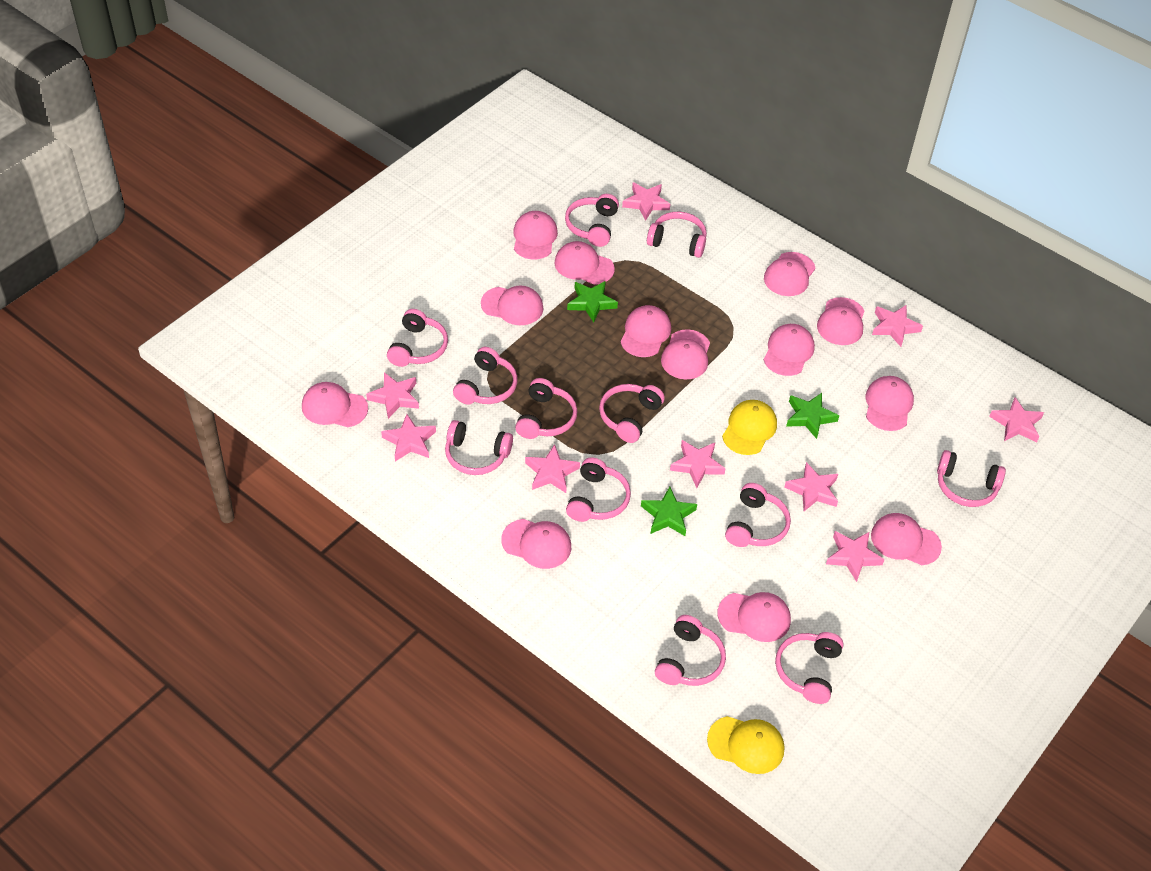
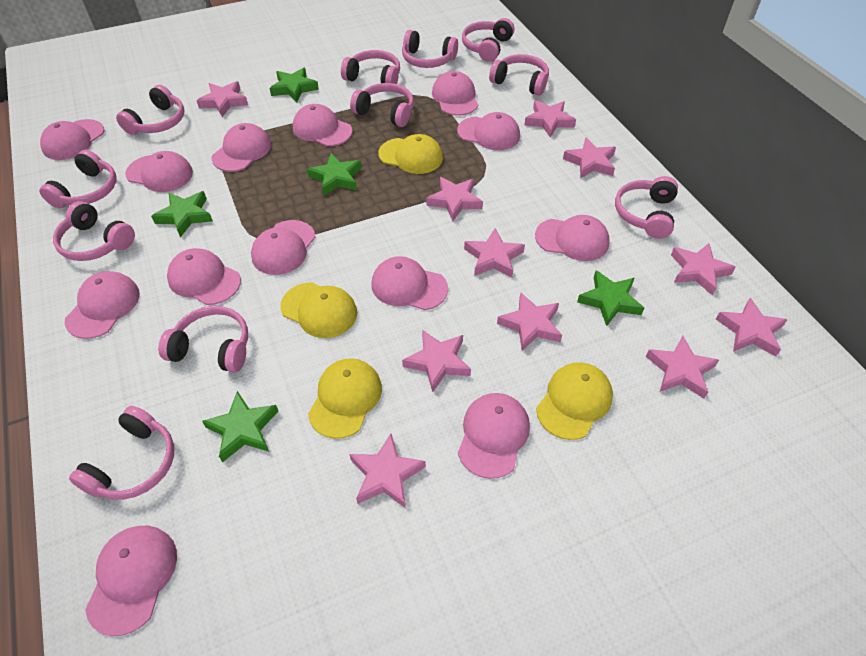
green star: 3 -> 5
pink headphones: 12 -> 11
pink star: 9 -> 11
yellow cap: 2 -> 4

